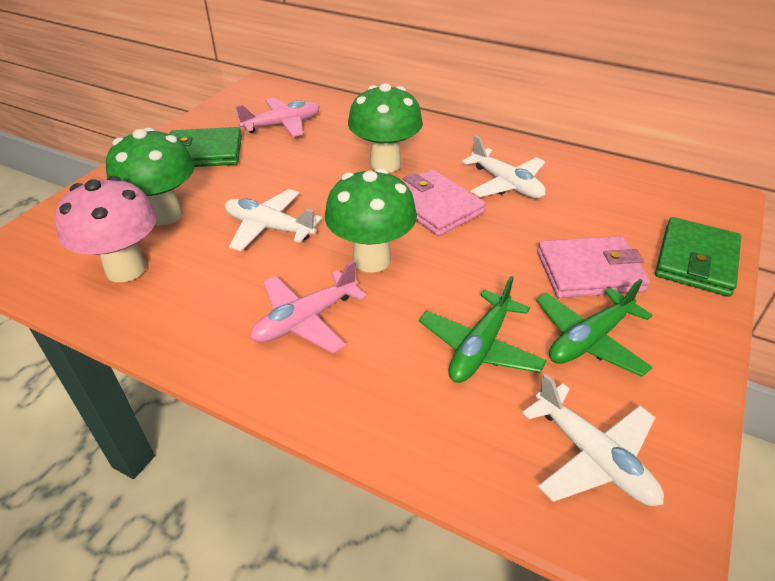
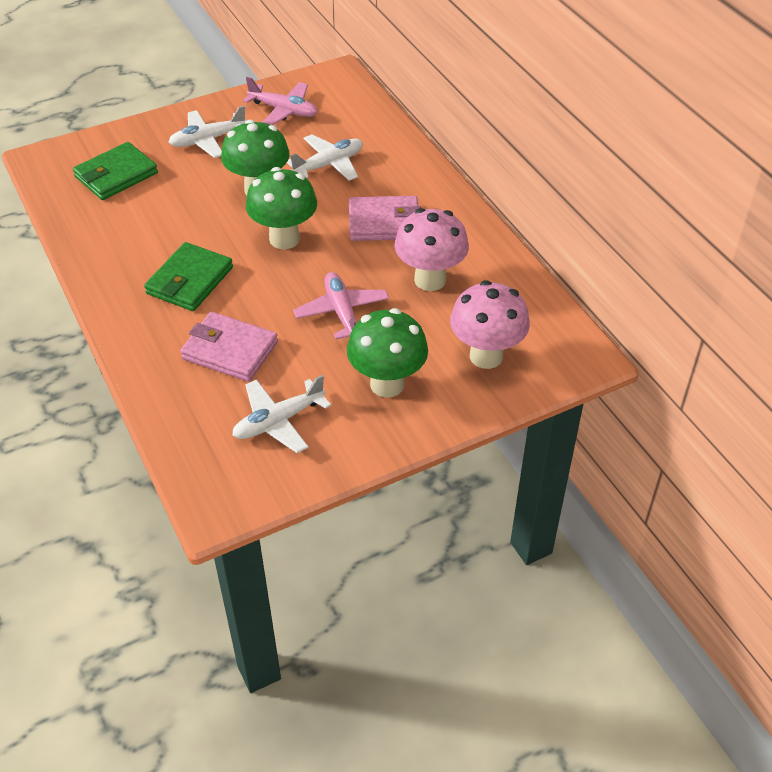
green plane: 2 -> 0
pink mushroom: 1 -> 2

